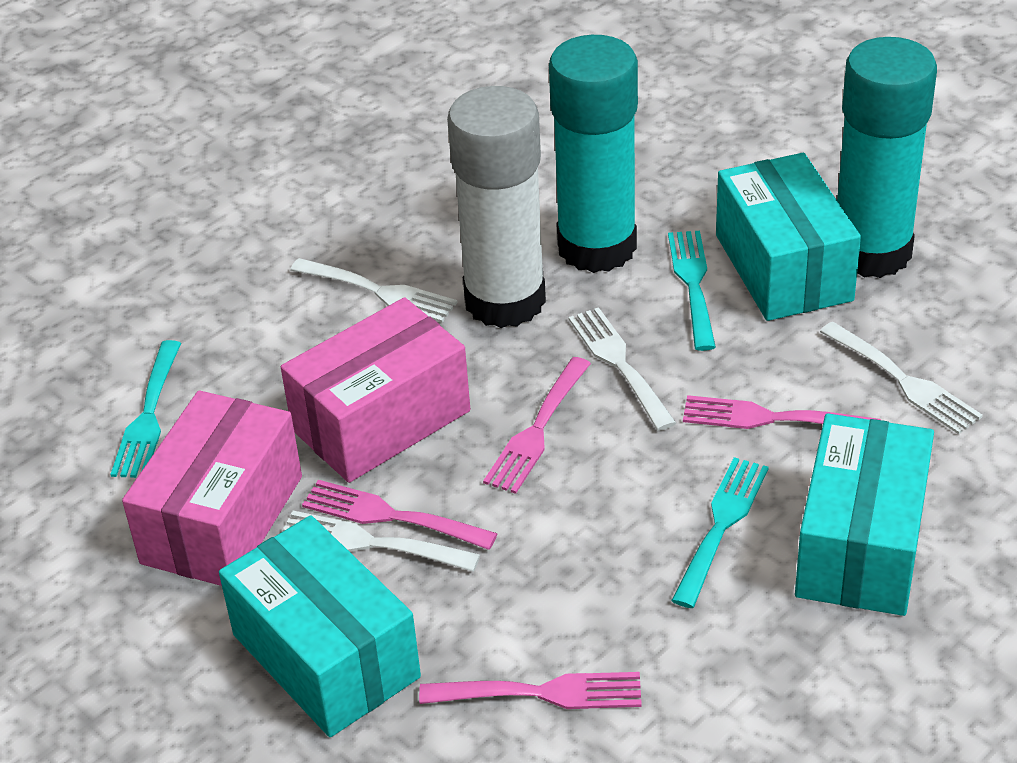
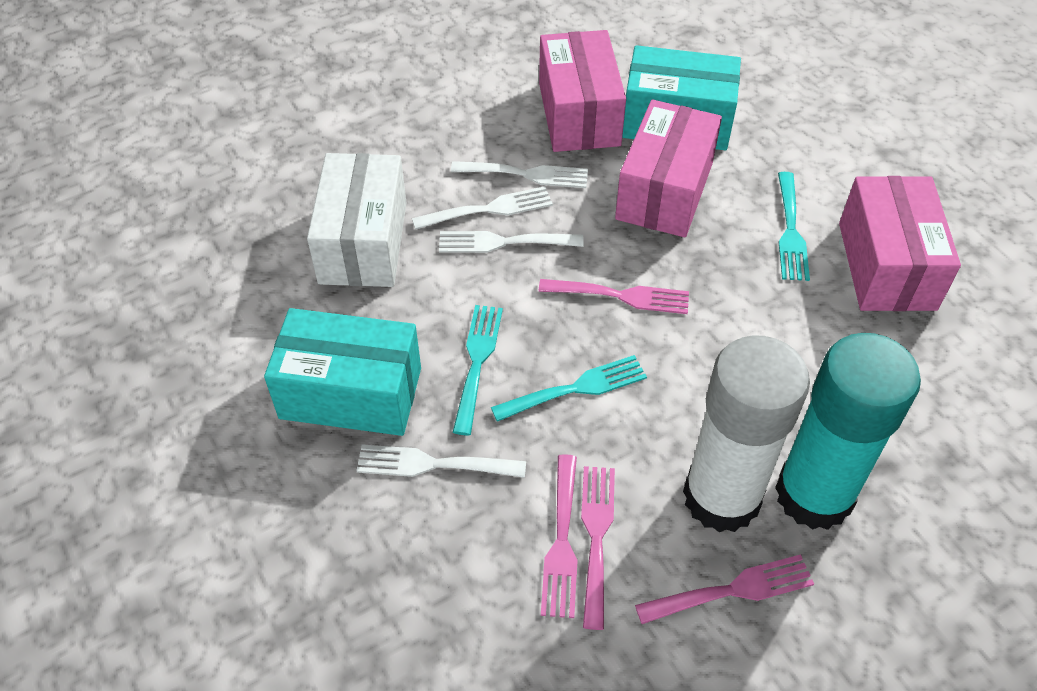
pink box: 2 -> 3
turquoise box: 3 -> 2
turquoise glue stick: 2 -> 1
white box: 0 -> 1

